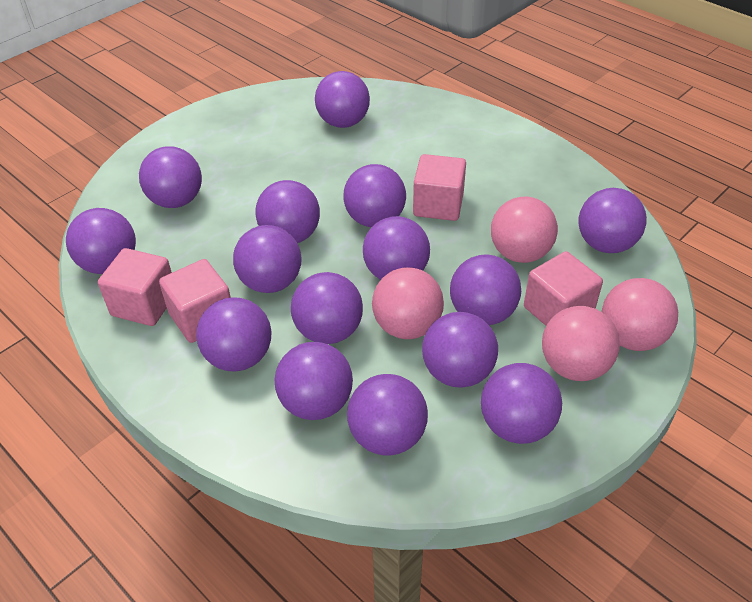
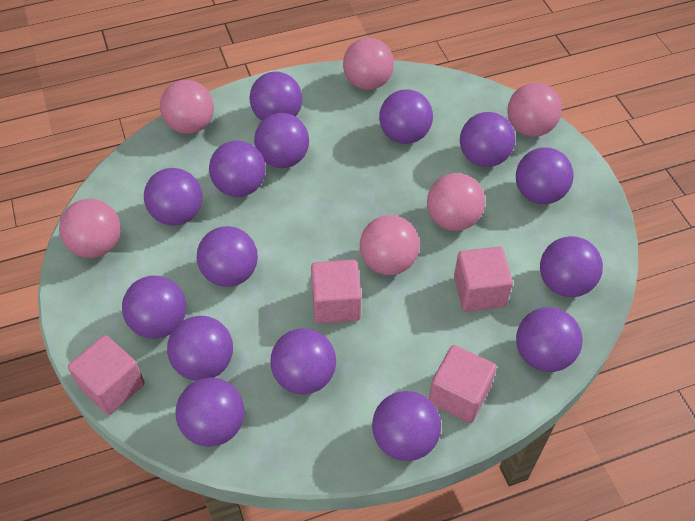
pink ball: 4 -> 6

